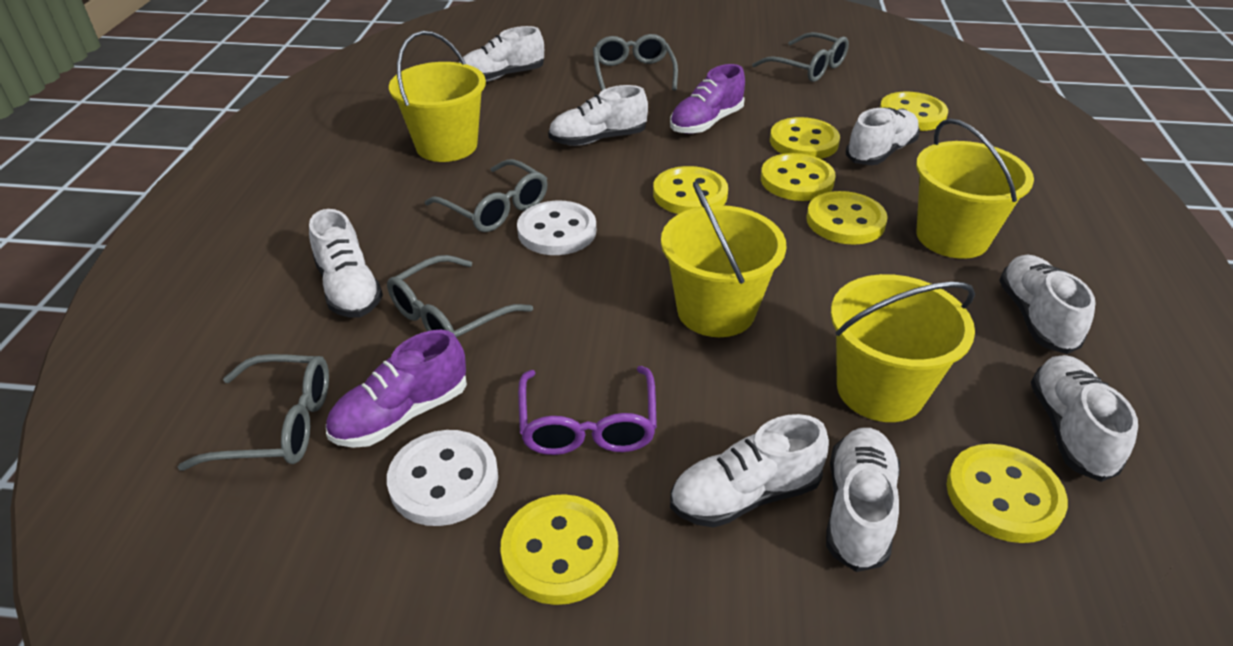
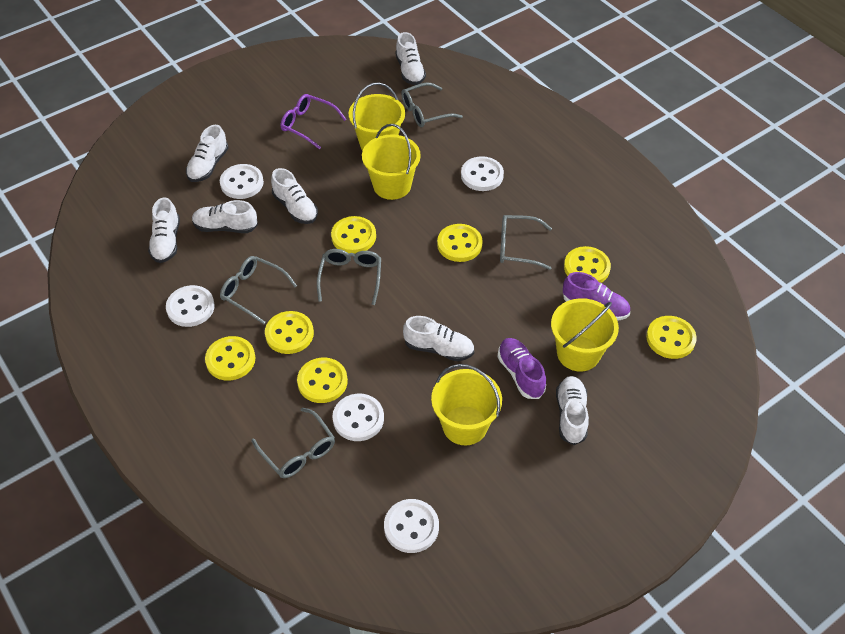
white button: 2 -> 5
white shoe: 8 -> 7

